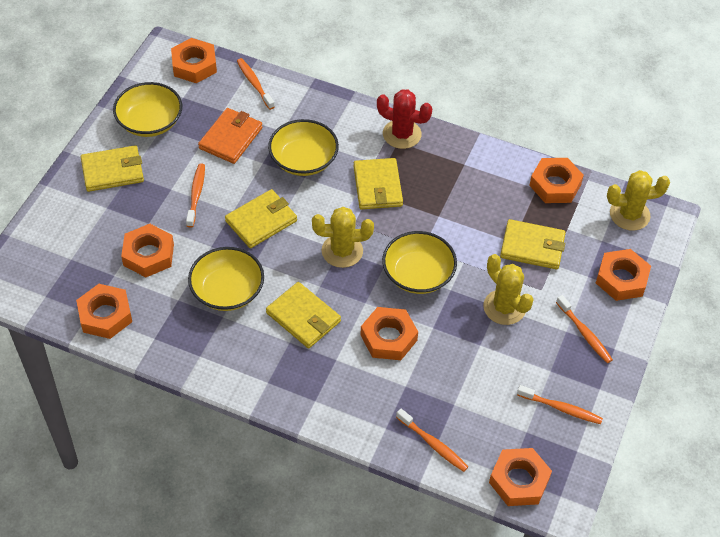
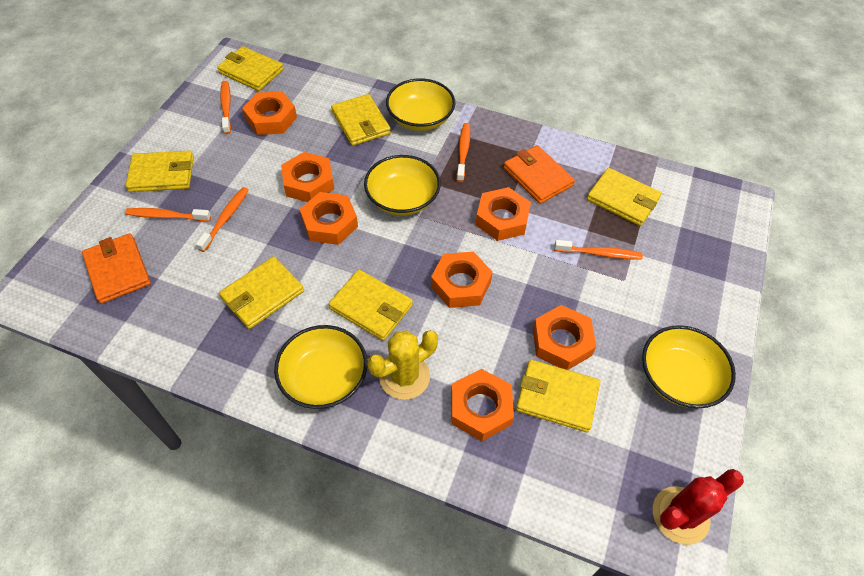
orange wallet: 1 -> 2
yellow cactus: 3 -> 1
yellow wallet: 5 -> 7

